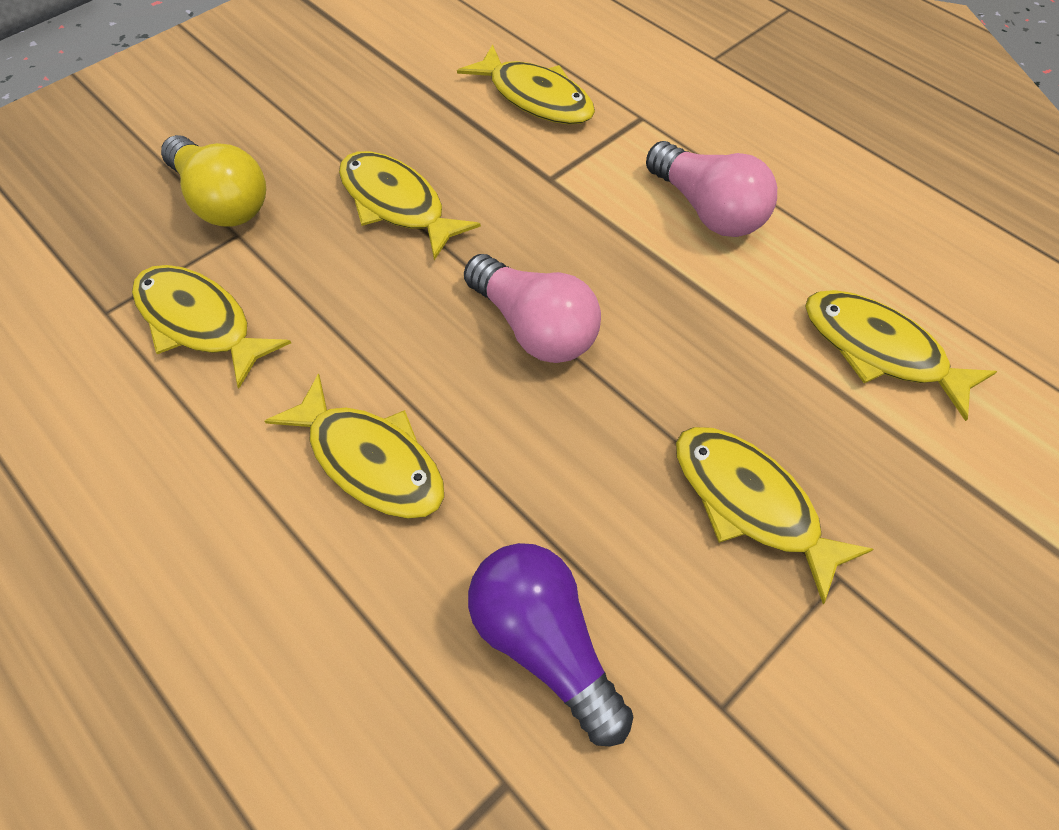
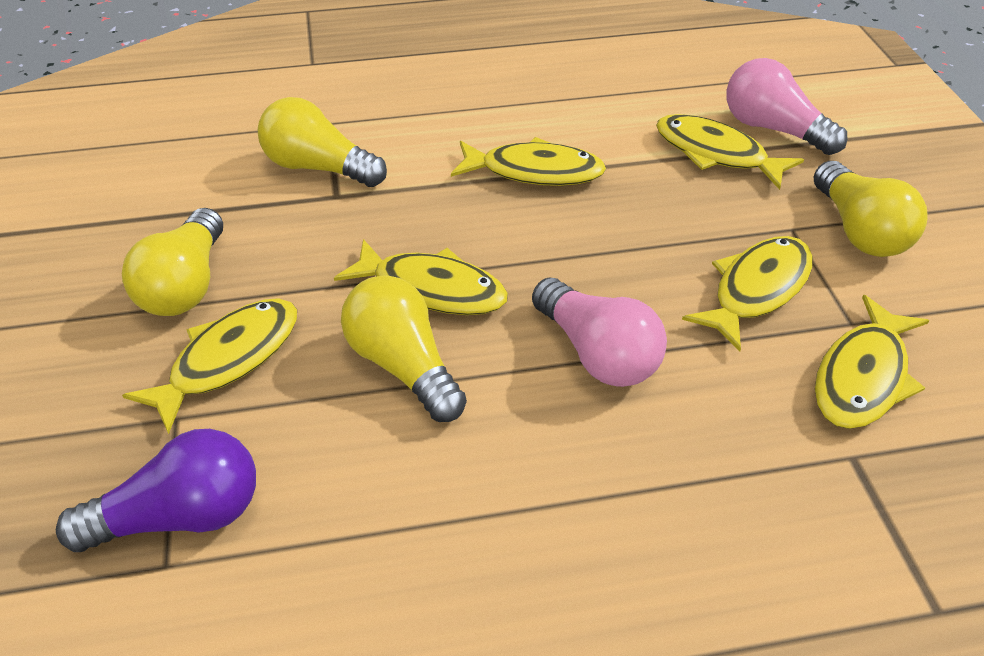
yellow light bulb: 1 -> 4

